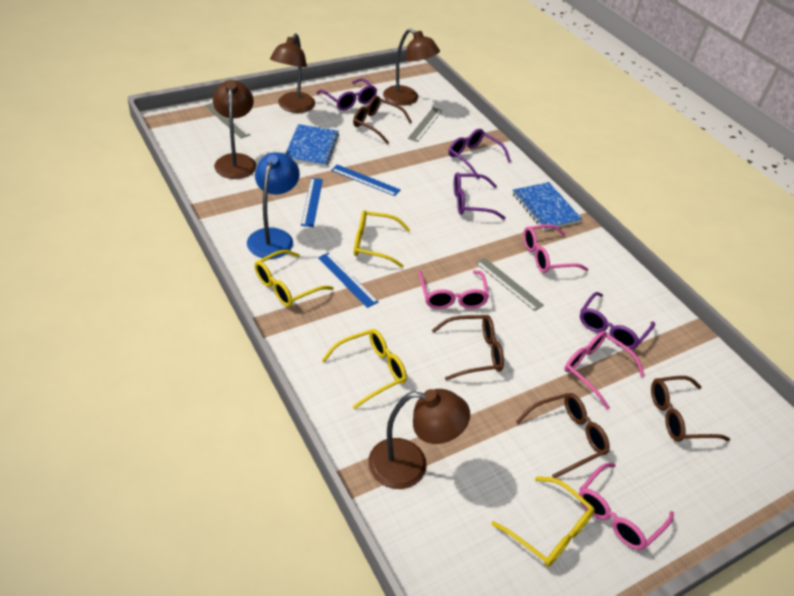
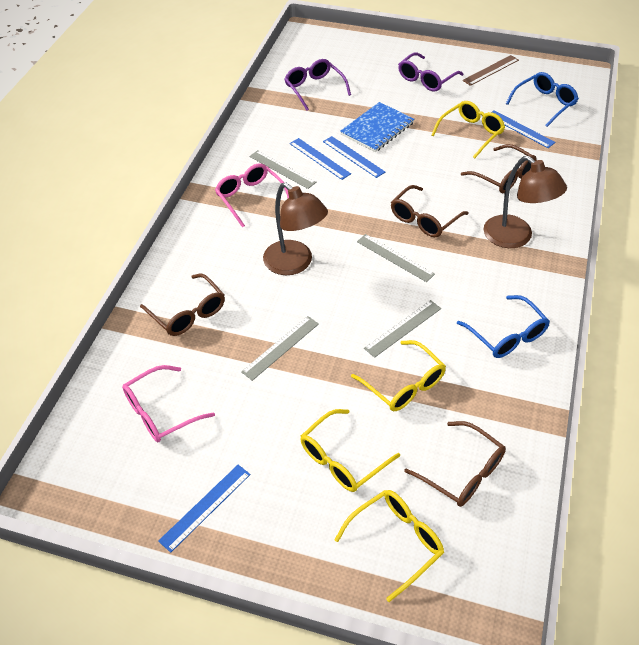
blue glasses: 0 -> 2
blue lamp: 1 -> 0
blue notebook: 2 -> 1
blue ruler: 3 -> 4
brown lamp: 4 -> 2
brown ruler: 0 -> 1
grey ruler: 3 -> 4
pink glasses: 4 -> 2
purple glasses: 4 -> 2

